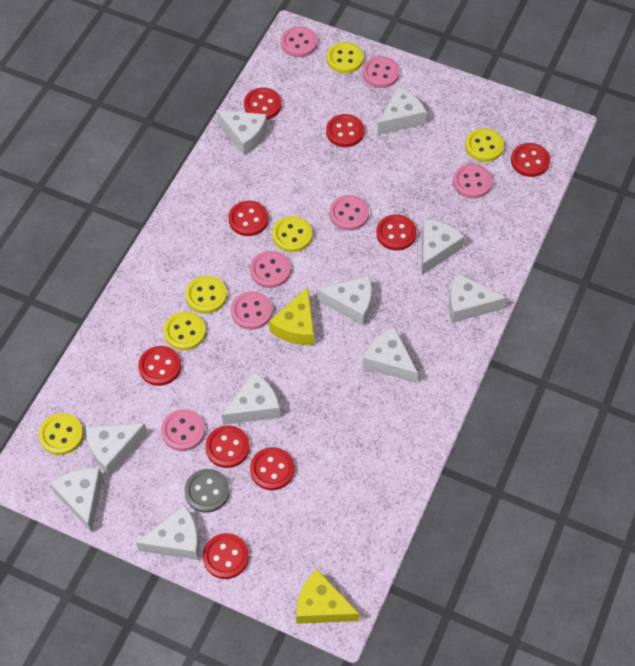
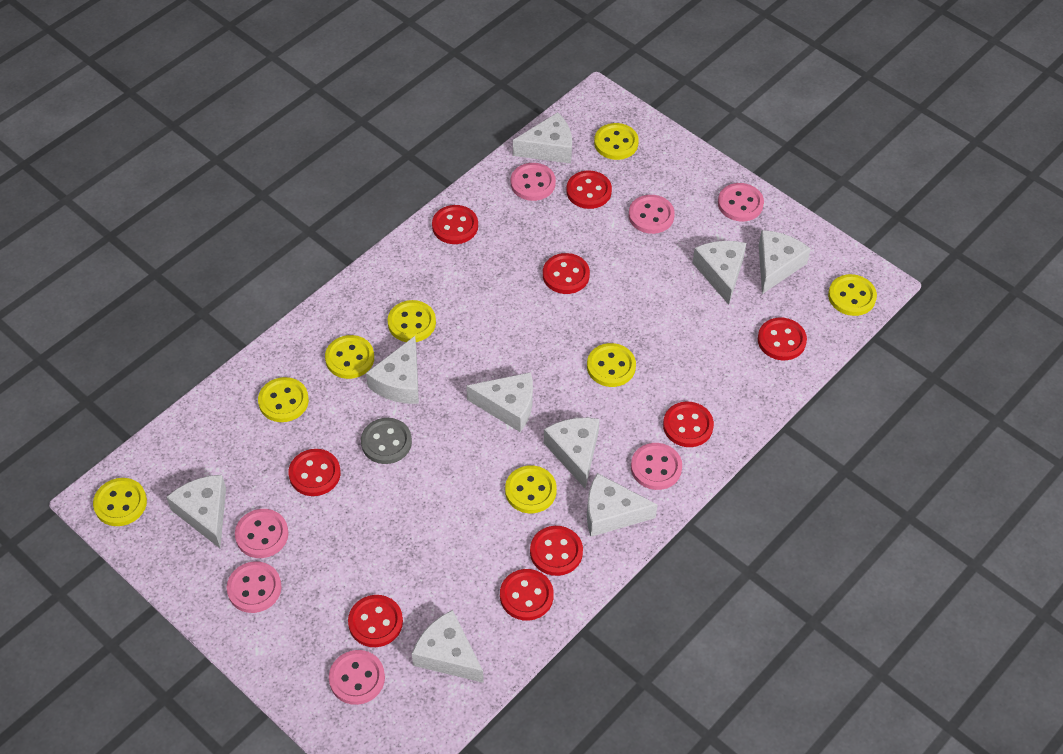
white cheese: 10 -> 9
yellow button: 6 -> 8
yellow cheese: 2 -> 0

